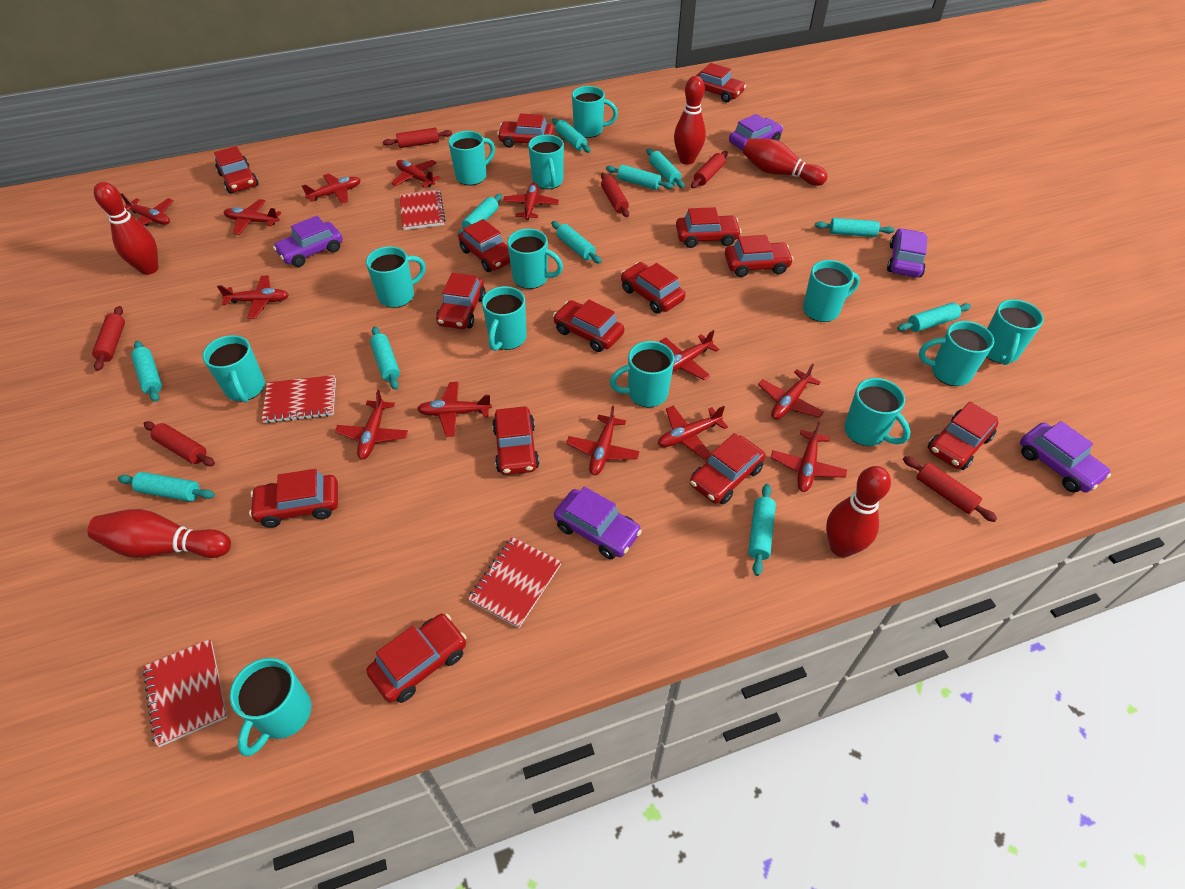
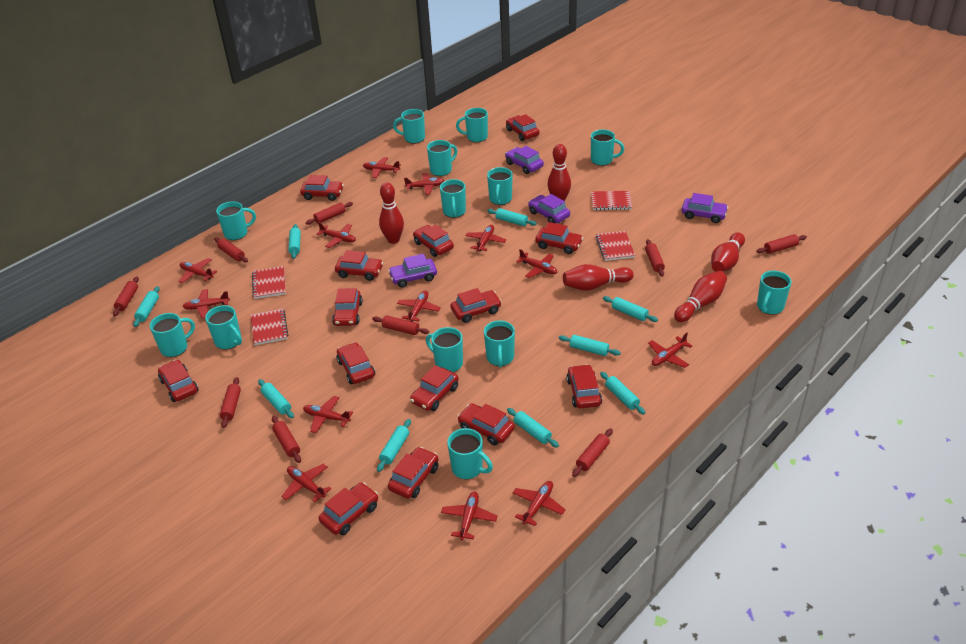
purple car: 5 -> 4
red rolling pin: 6 -> 9
turquoise rolling pin: 11 -> 9

